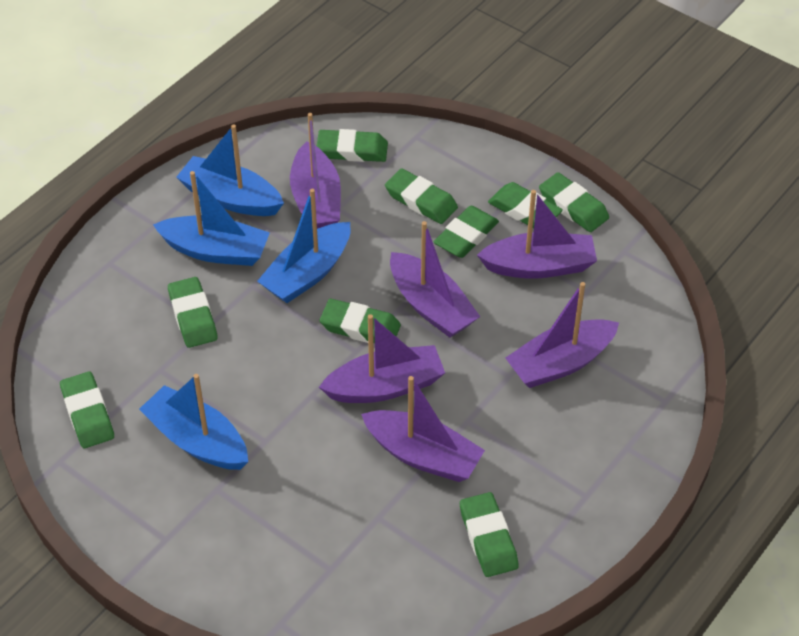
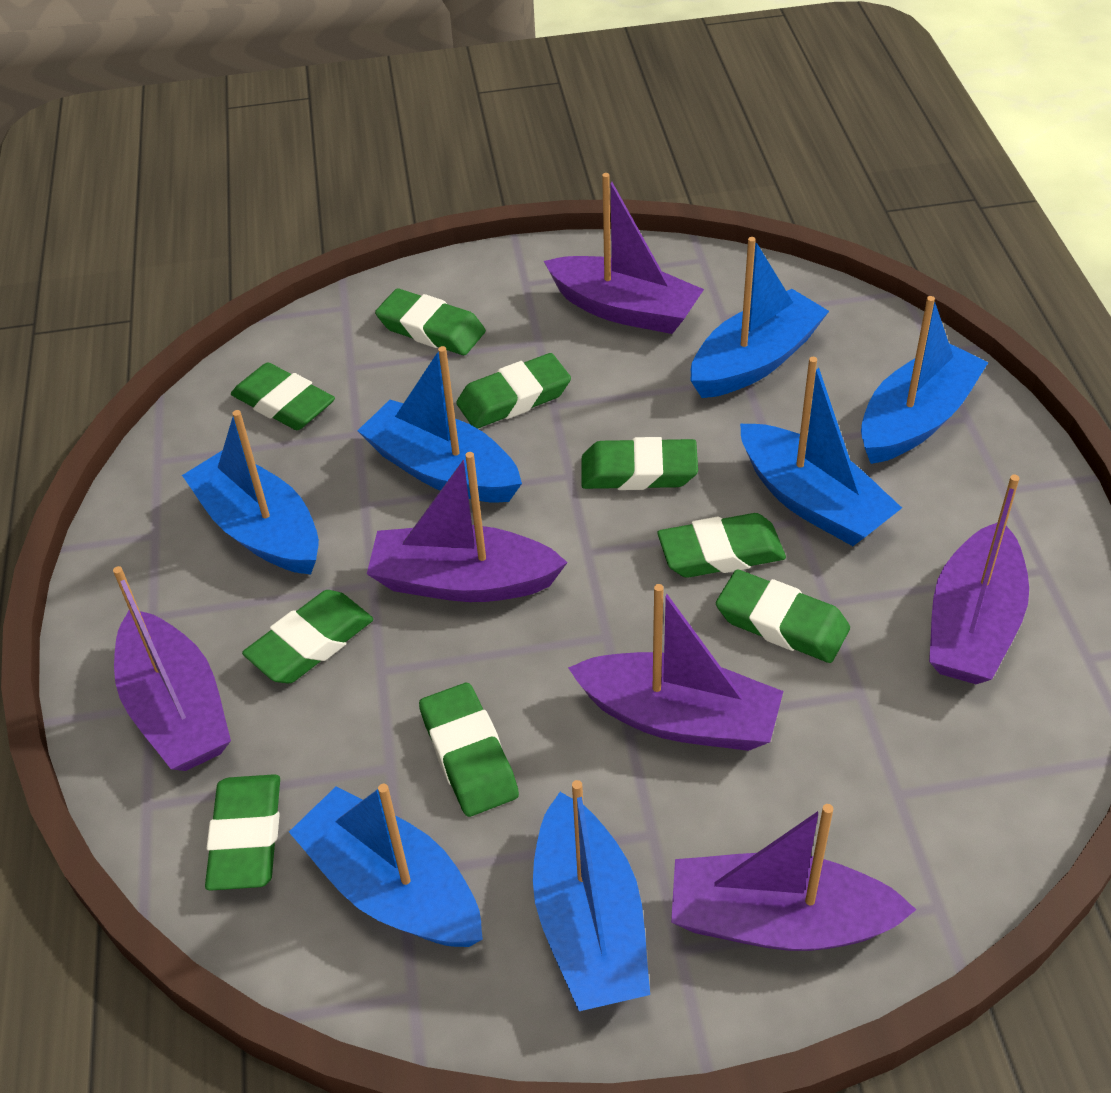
blue boat: 4 -> 7

